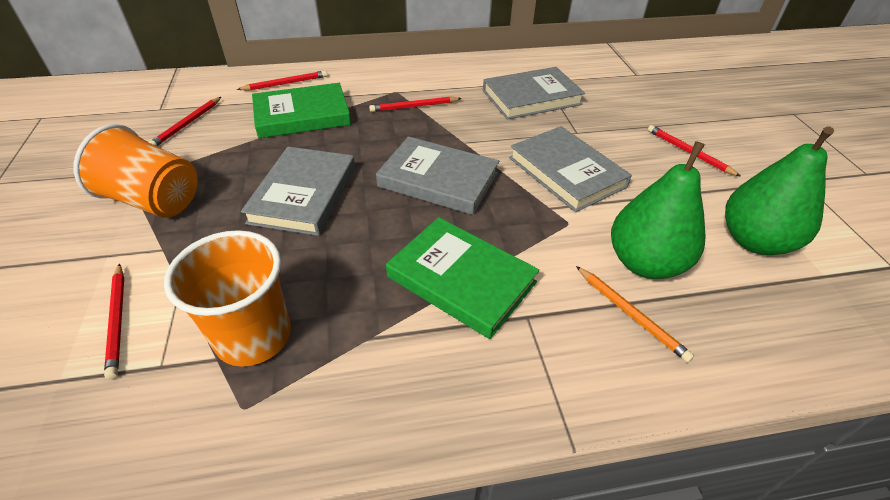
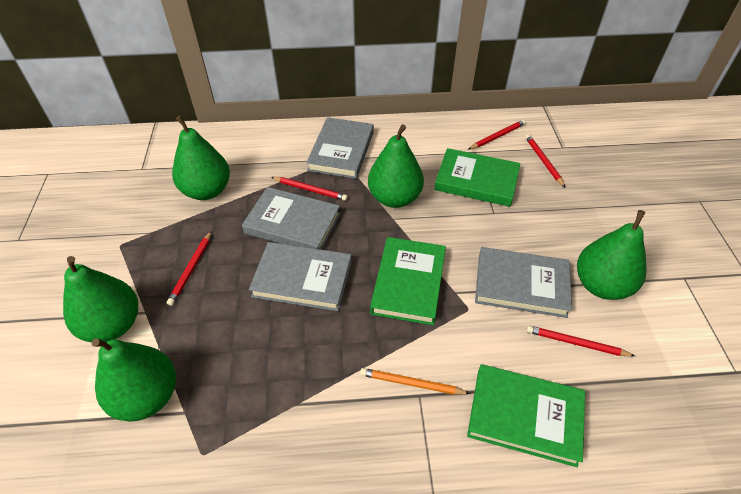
green book: 2 -> 3
green pear: 2 -> 5
orange cup: 2 -> 0

